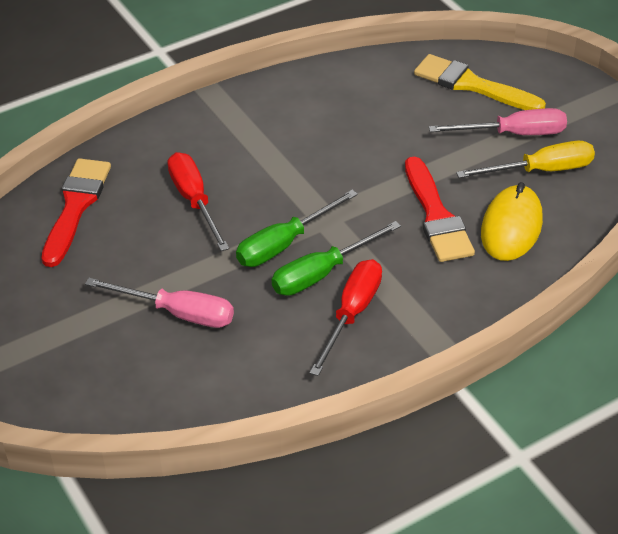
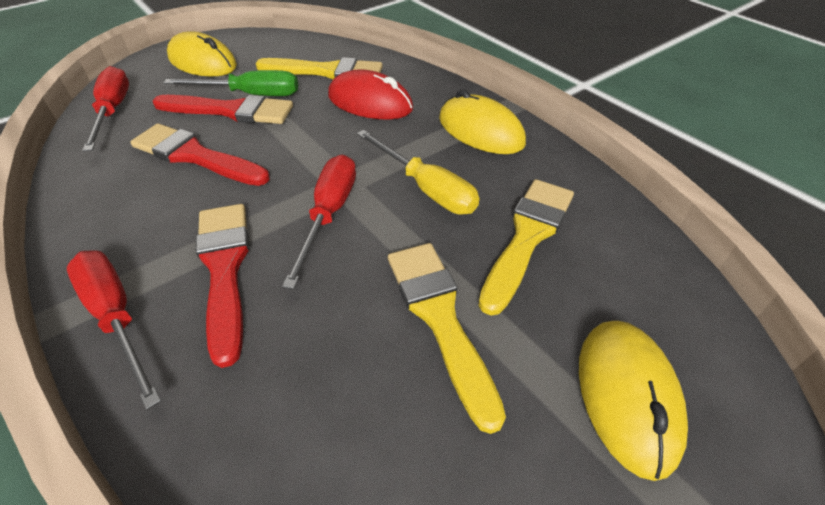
green screwdriver: 2 -> 1
pink screwdriver: 2 -> 0
red brush: 2 -> 3
red mouse: 0 -> 1
red screwdriver: 2 -> 3
yellow brush: 1 -> 3
yellow mouse: 1 -> 3

